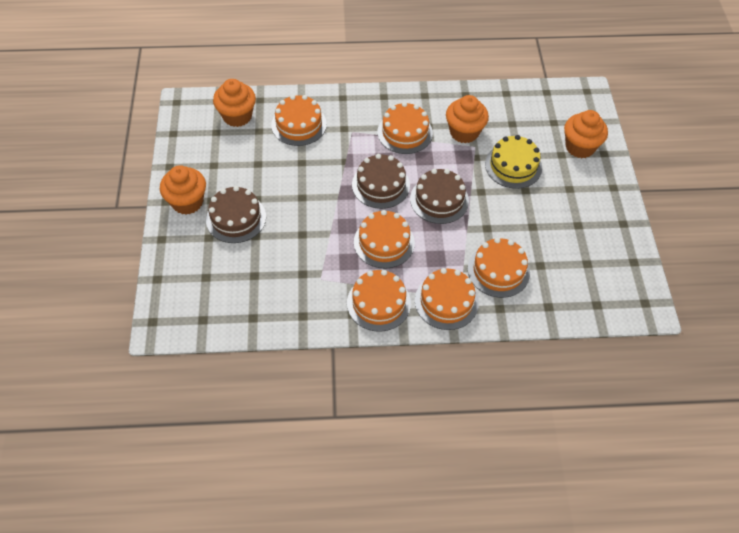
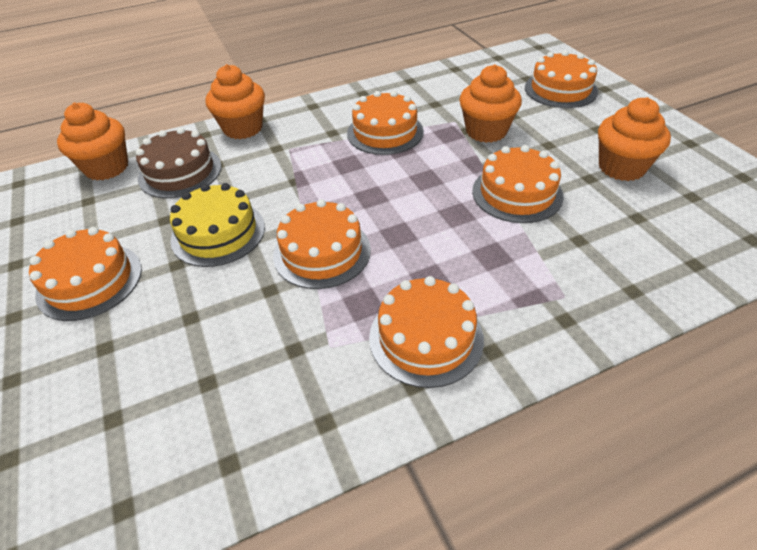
brown cake: 3 -> 1

